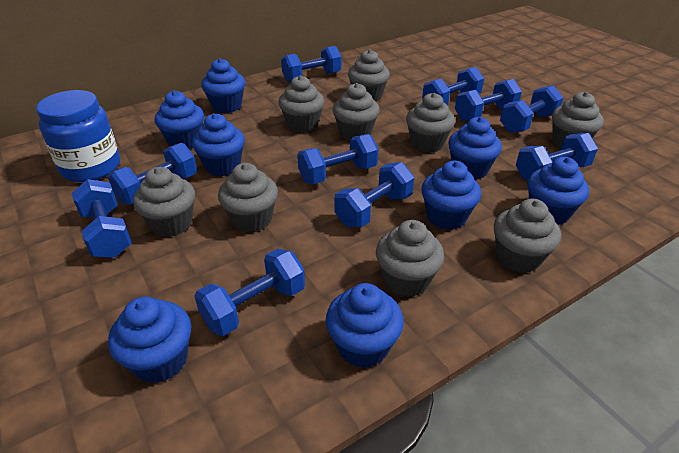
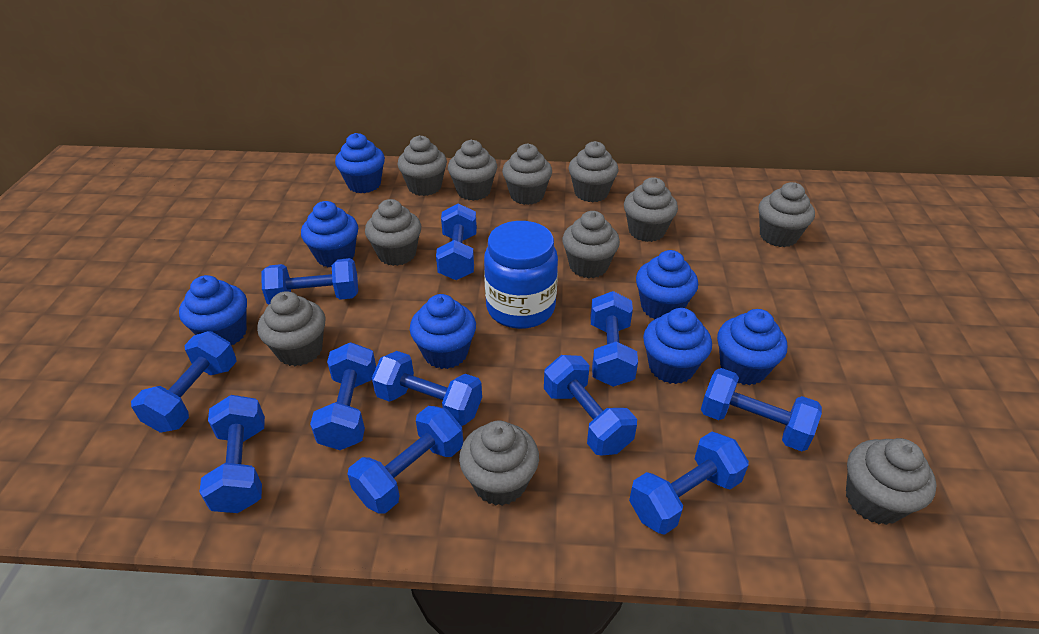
blue cupcake: 8 -> 7
blue dumbbell: 10 -> 11
grey cupcake: 9 -> 11

